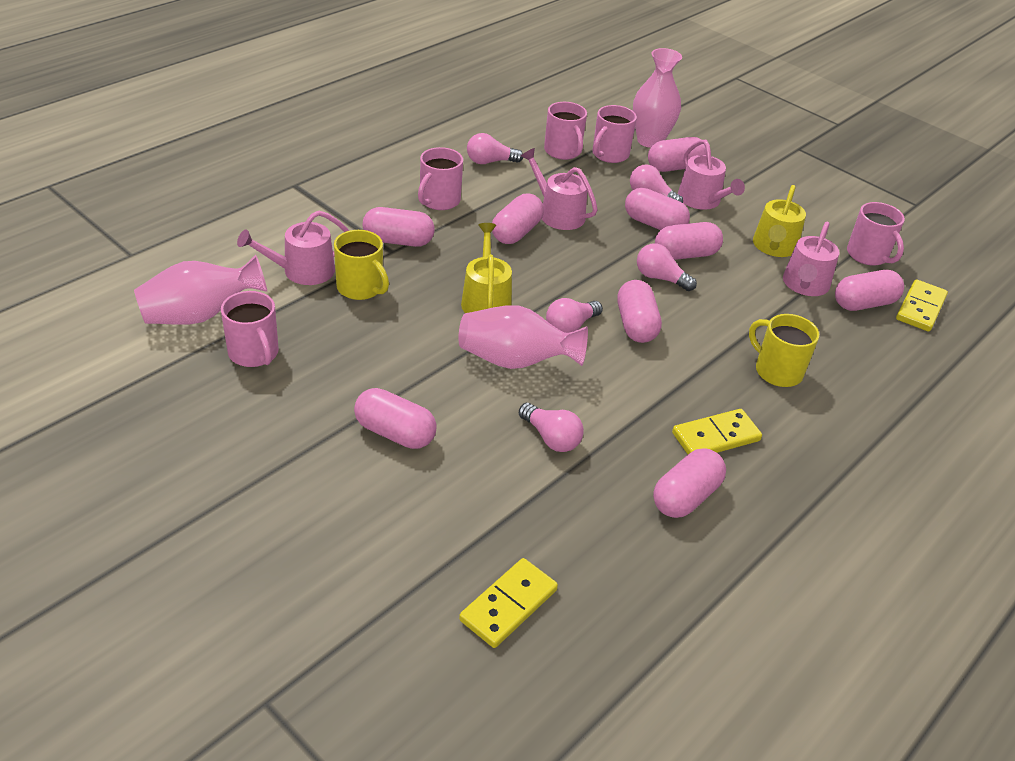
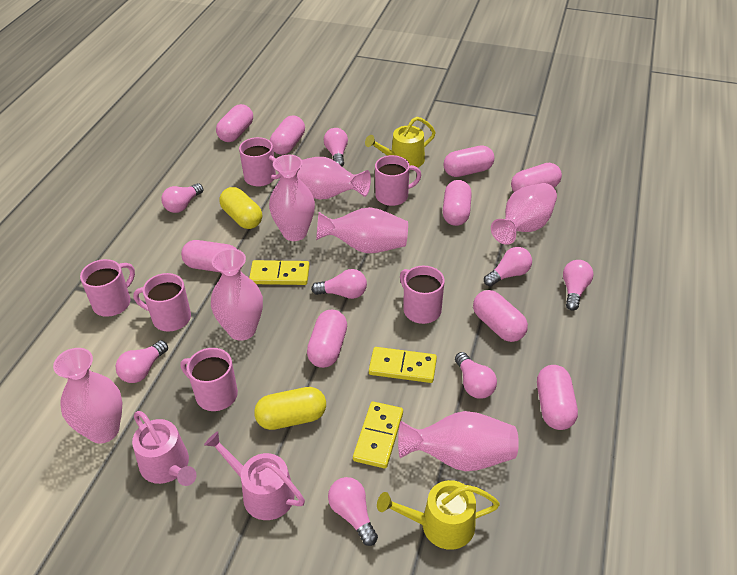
pink light bulb: 5 -> 8
pink mug: 5 -> 6
pink vase: 3 -> 7
pink watering can: 4 -> 2
yellow capsule: 0 -> 2
yellow mug: 2 -> 0

